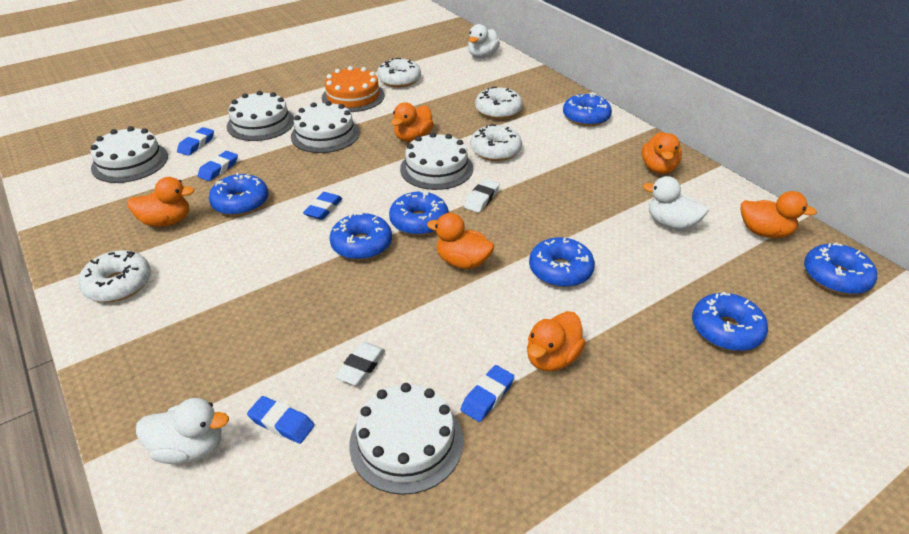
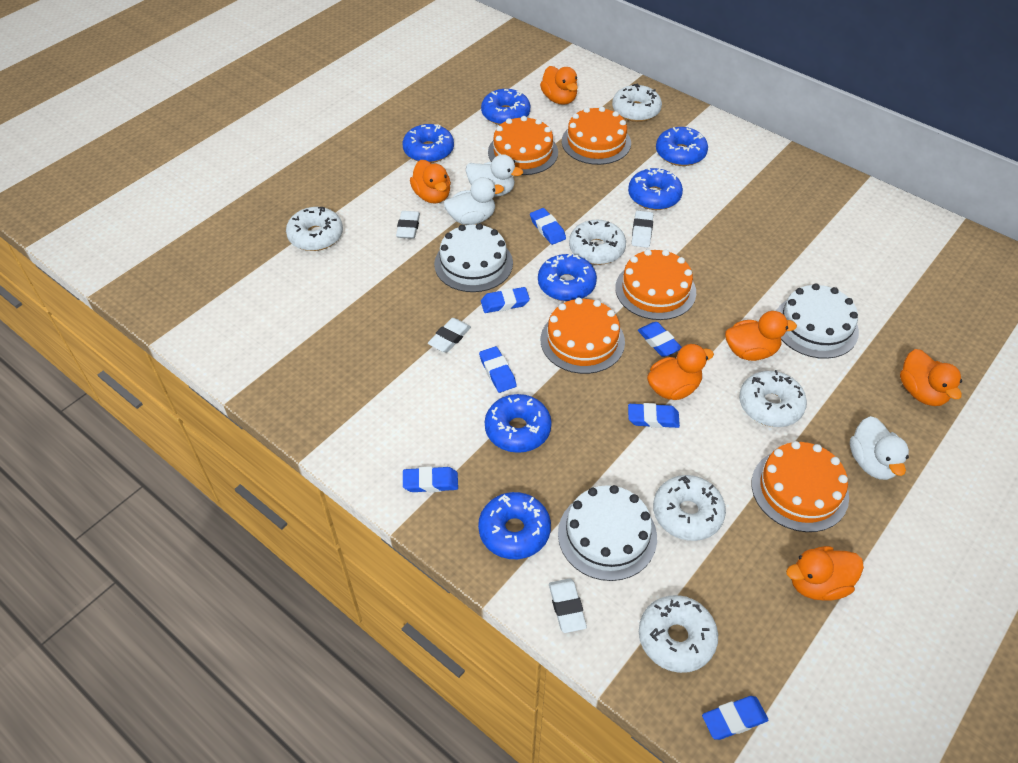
blue eraser: 5 -> 7
orange cake: 1 -> 5
white cake: 5 -> 3
white donut: 4 -> 6
white eraser: 2 -> 4

